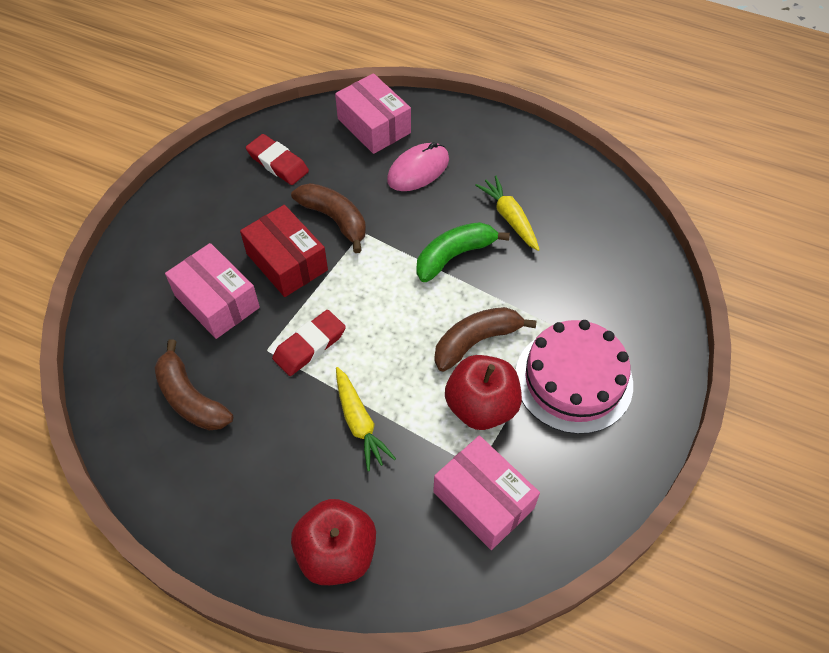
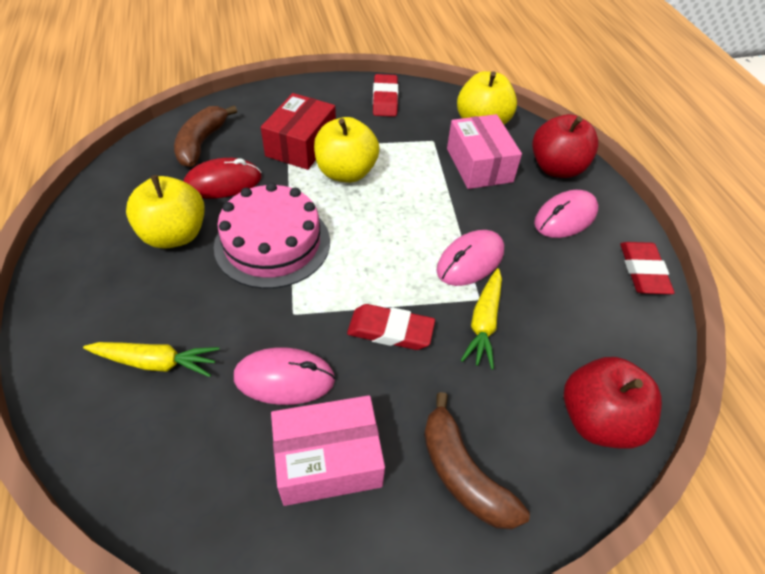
brown banana: 3 -> 2
green banana: 1 -> 0
pink box: 3 -> 2
pink mouse: 1 -> 3
red eraser: 2 -> 3
red mouse: 0 -> 1
yellow apple: 0 -> 3

